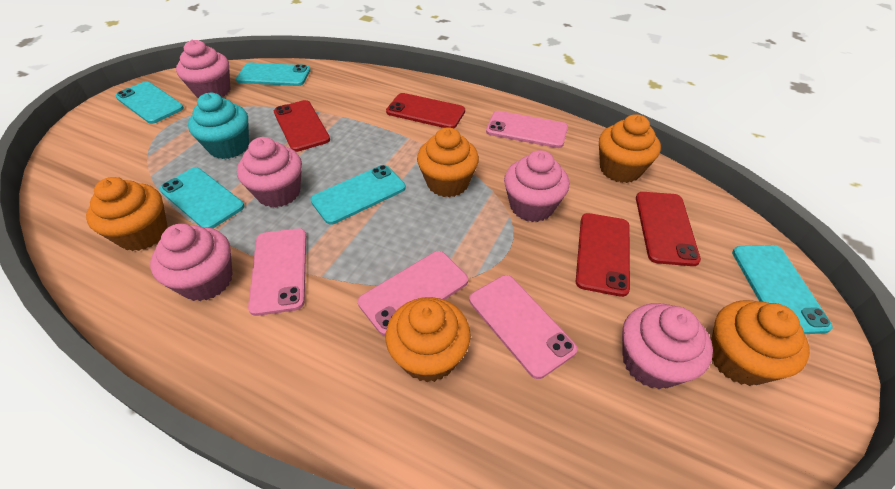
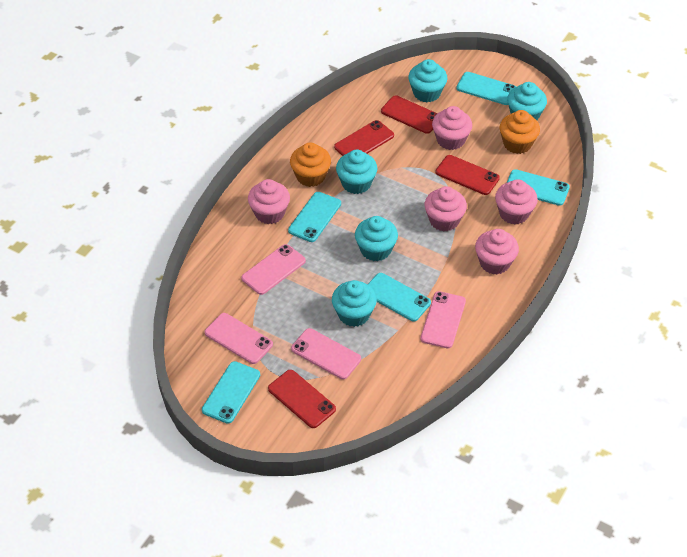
orange cupcake: 5 -> 2
turquoise cupcake: 1 -> 5

